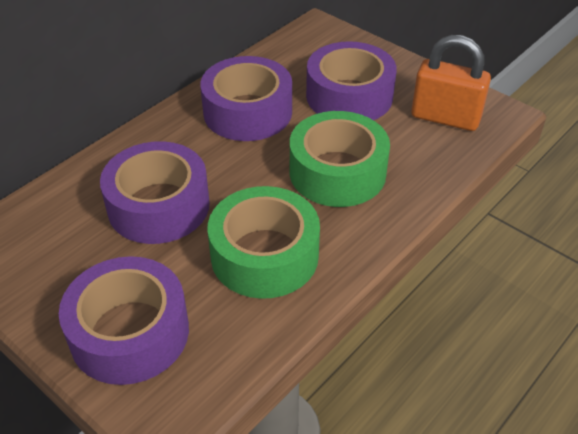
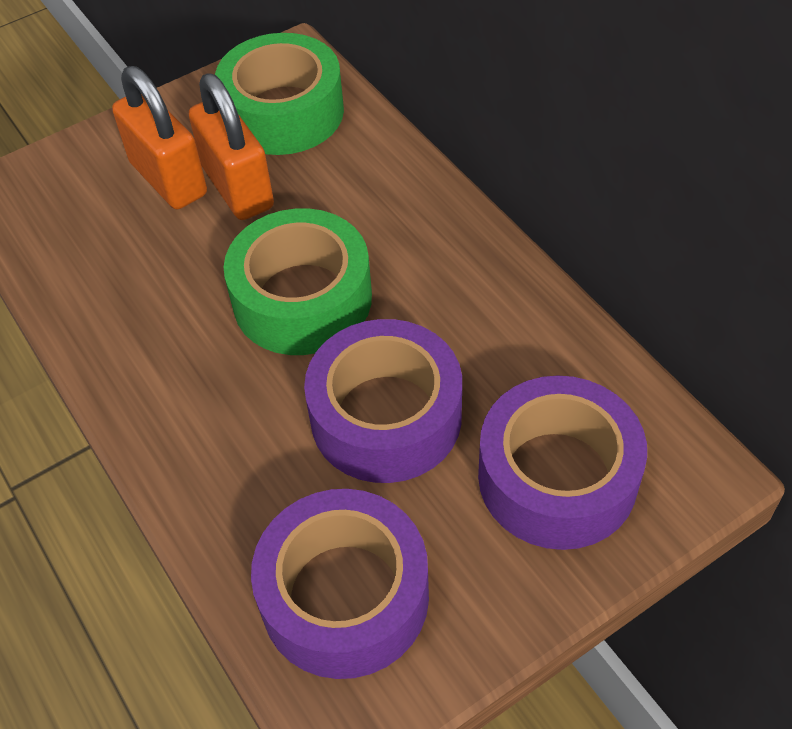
orange padlock: 1 -> 2
purple tape: 4 -> 3

